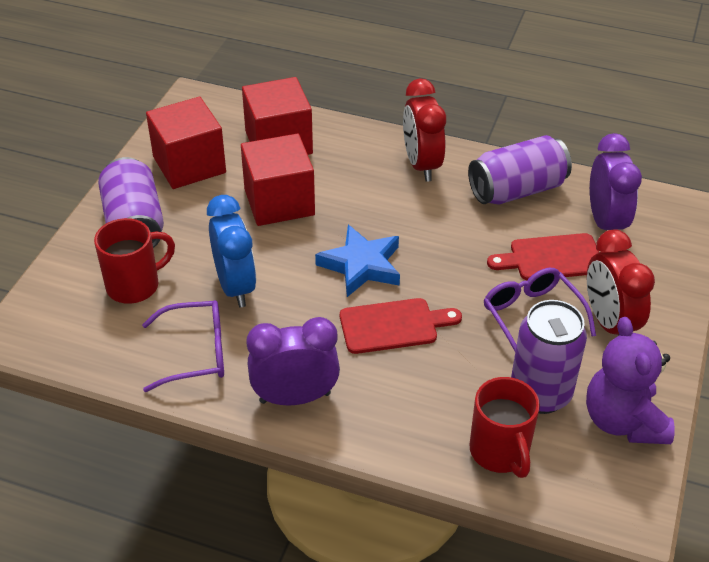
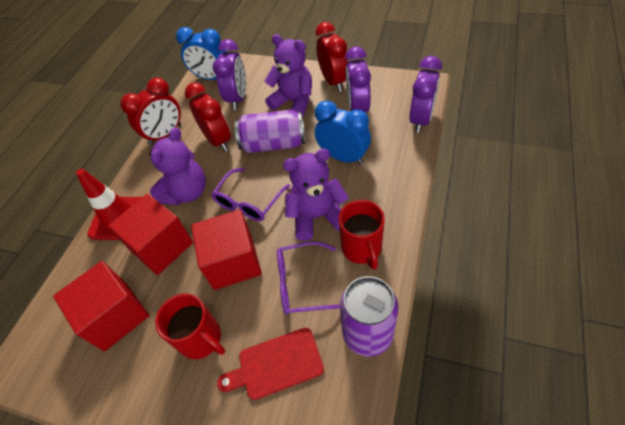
blue clock: 1 -> 2
blue star: 1 -> 0
purple can: 3 -> 2
purple clock: 2 -> 3
purple teddy bear: 1 -> 3
red clock: 2 -> 3
red cutting board: 2 -> 1
red traffic cone: 0 -> 1

